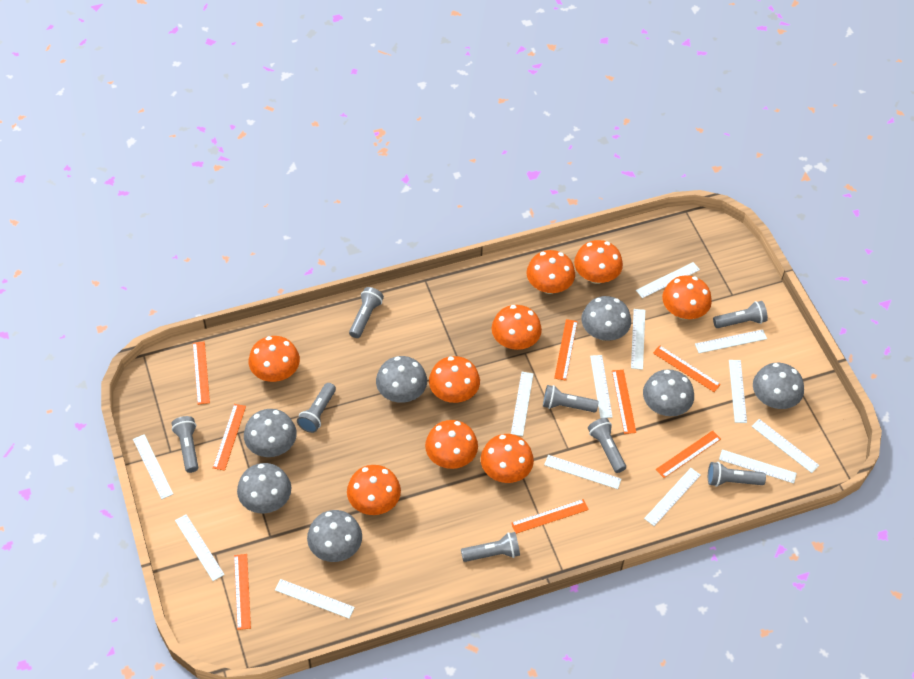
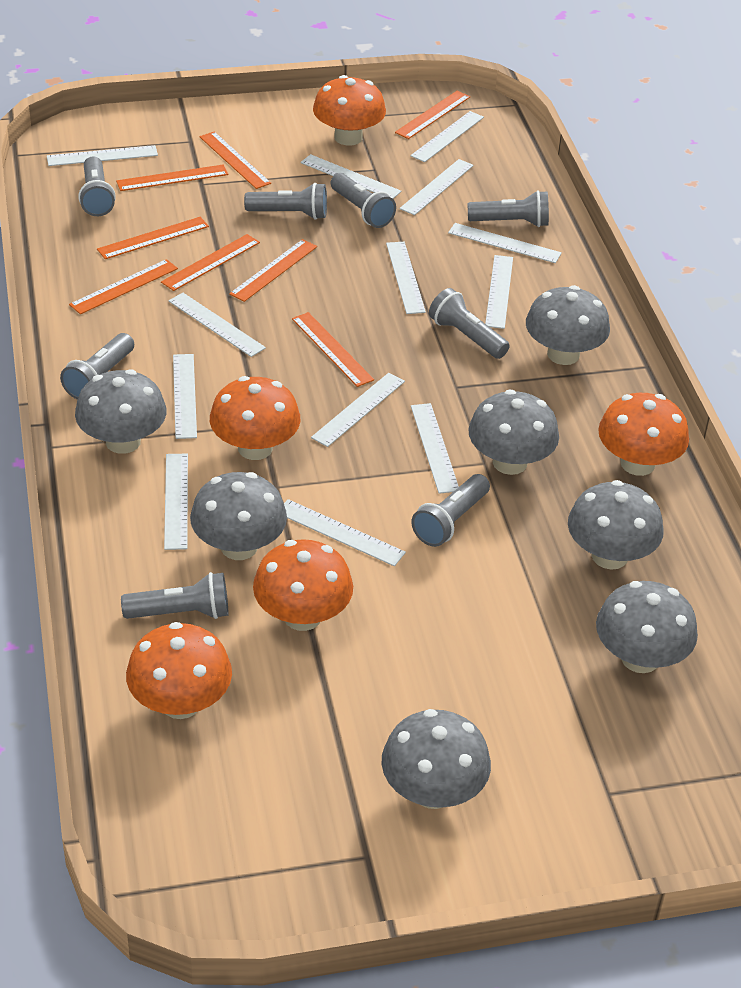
orange mushroom: 9 -> 5

